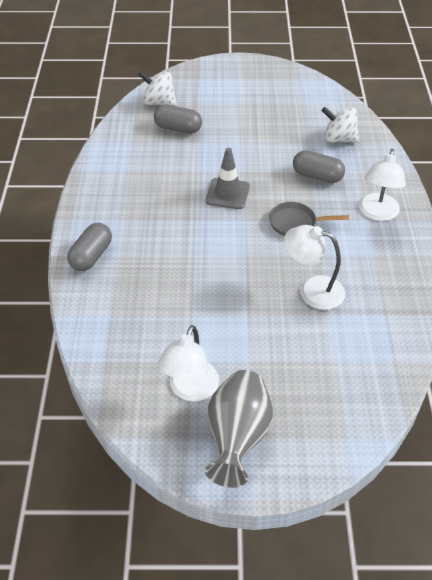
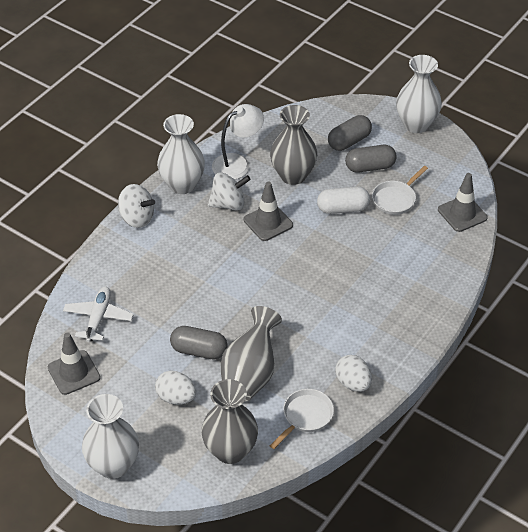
grey pan: 1 -> 0
grey traffic cone: 1 -> 3
grey vase: 1 -> 3
white capsule: 0 -> 1
white egg: 0 -> 2
white lamp: 3 -> 1
white pan: 0 -> 2
white plane: 0 -> 1
white vase: 0 -> 3

